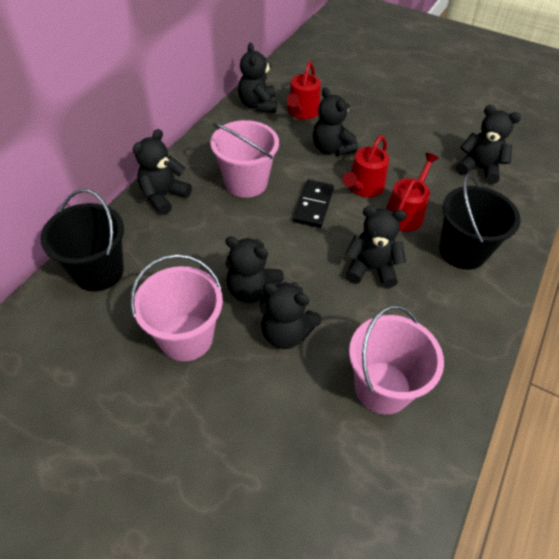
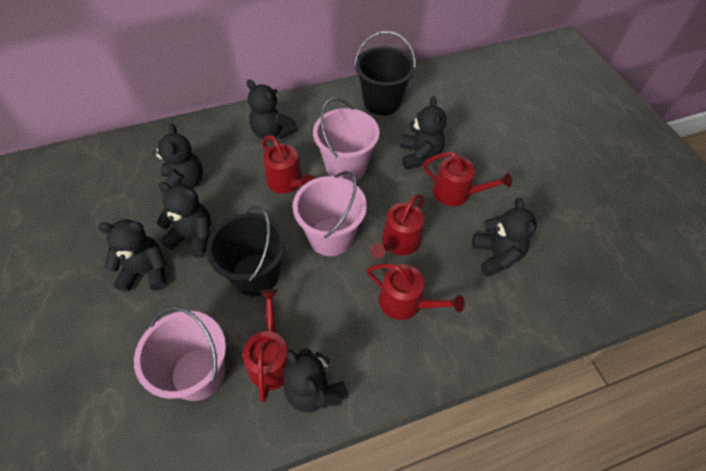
black domino: 1 -> 0
red watering can: 3 -> 5

